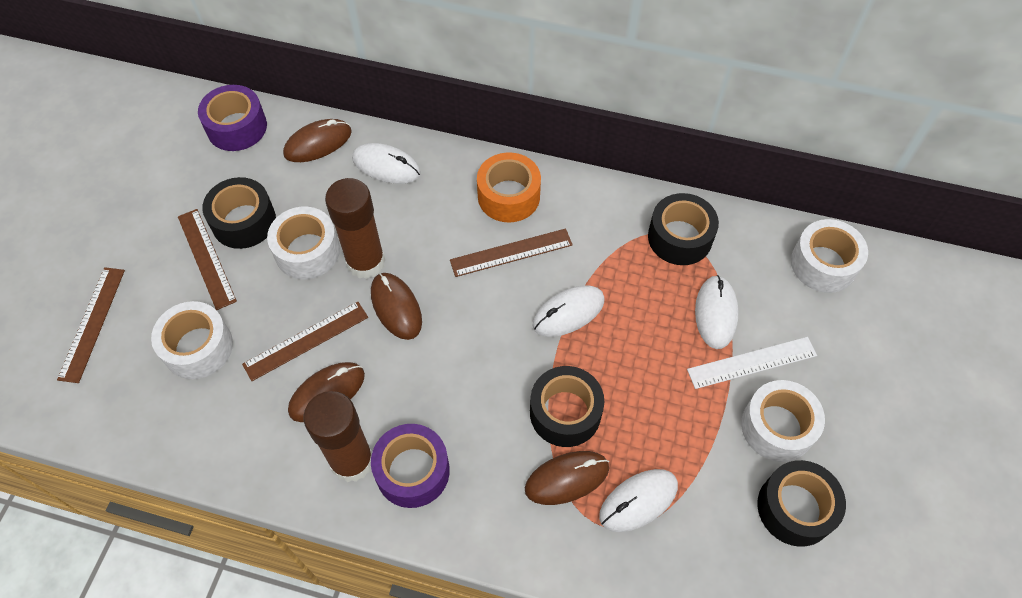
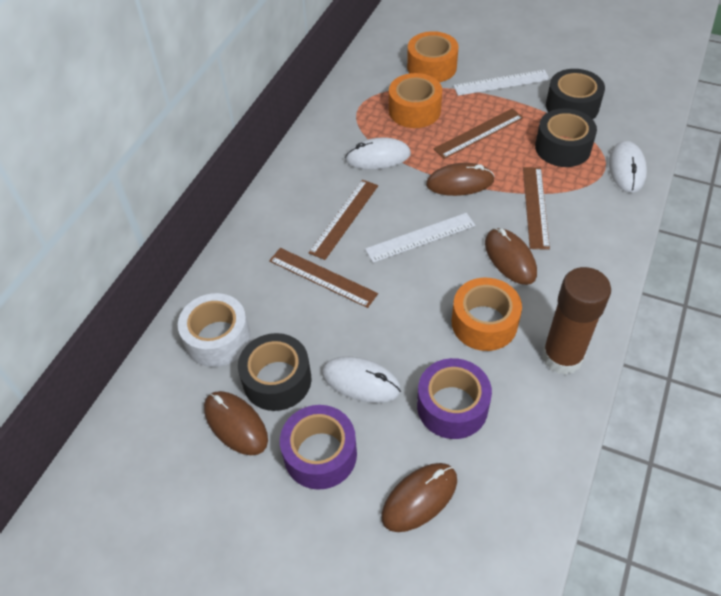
black tape: 4 -> 3
brown glue stick: 2 -> 1
orange tape: 1 -> 3
white mouse: 4 -> 3
white ruler: 1 -> 2
white tape: 4 -> 1

